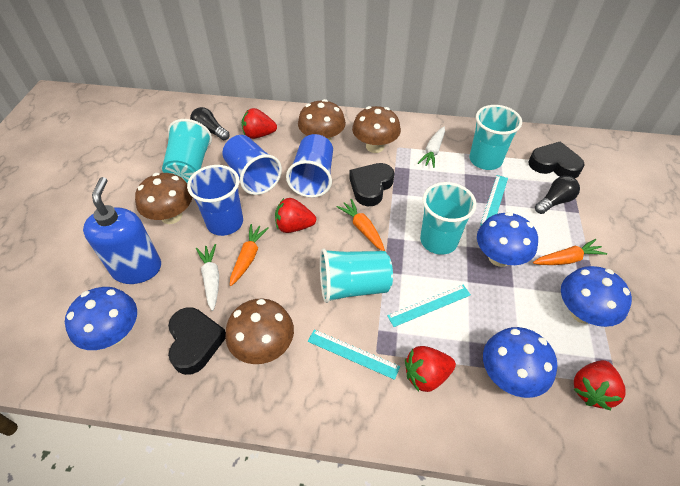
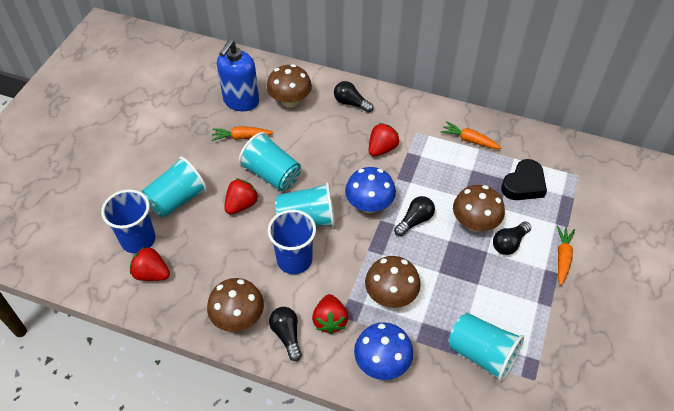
black heart: 3 -> 1
black light bulb: 2 -> 4
blue cup: 3 -> 2
blue mushroom: 4 -> 2
turquoise ruler: 3 -> 0
white carrot: 2 -> 0

